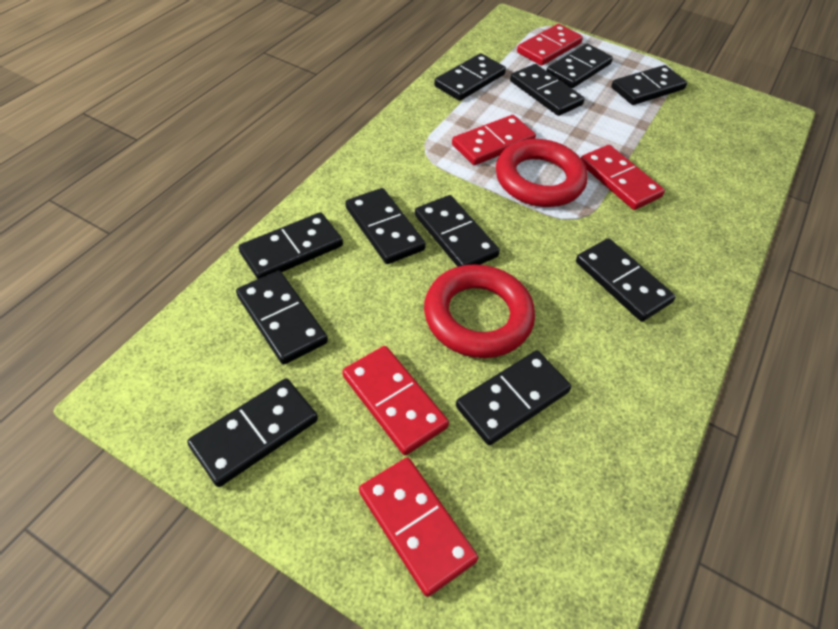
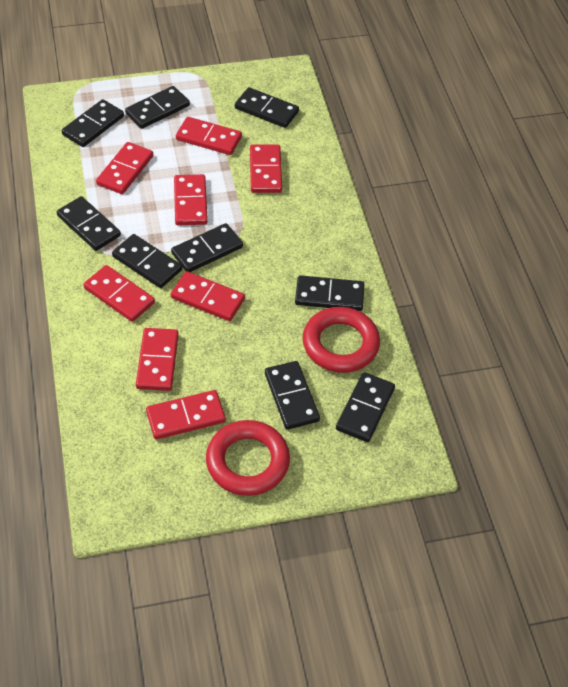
black domino: 11 -> 9
red domino: 5 -> 8

